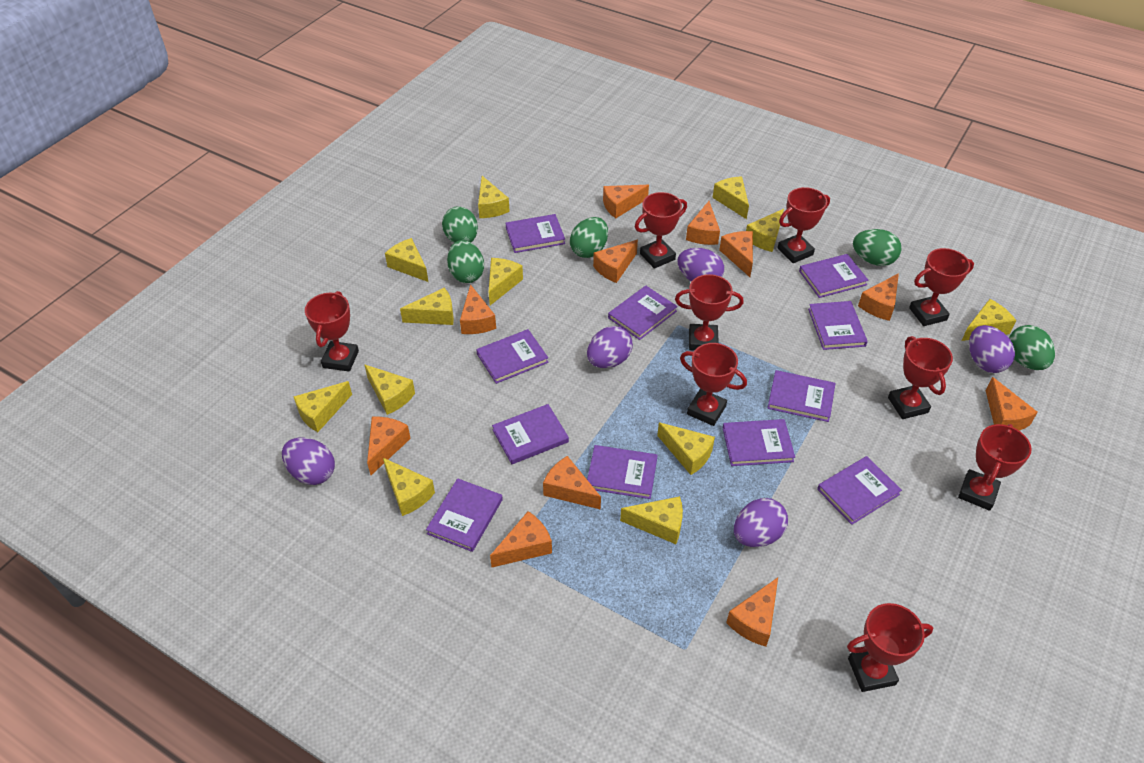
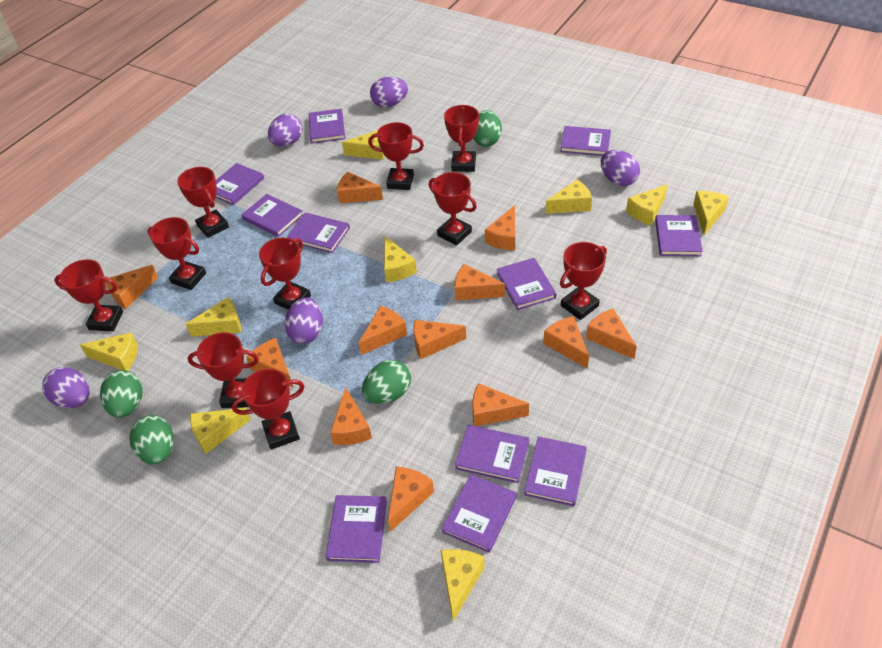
green egg: 5 -> 4
orange cheese: 11 -> 12
red trophy: 9 -> 10
yellow cheese: 12 -> 9

